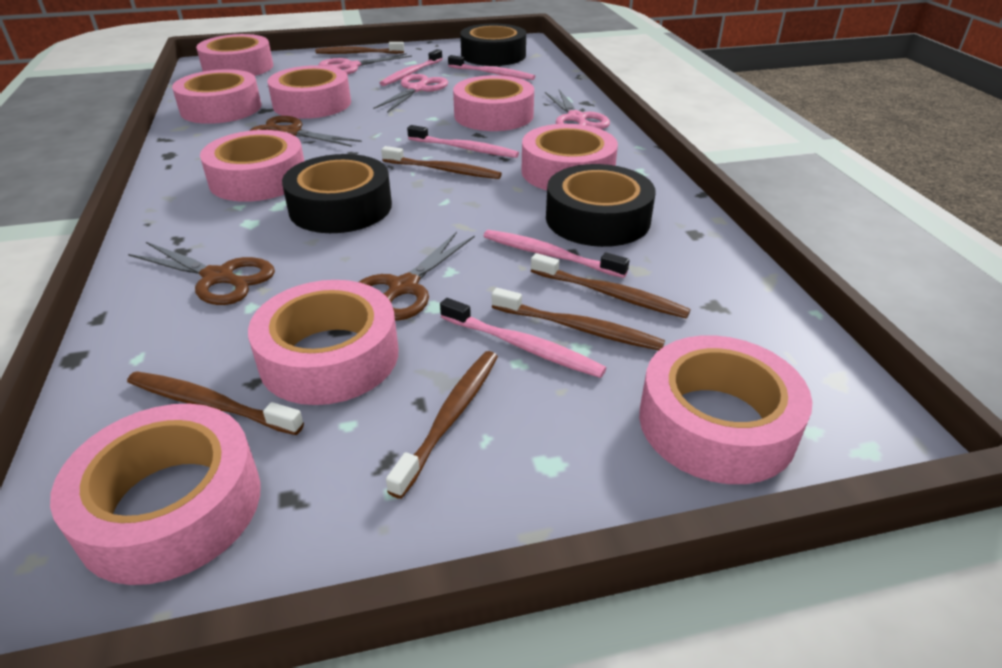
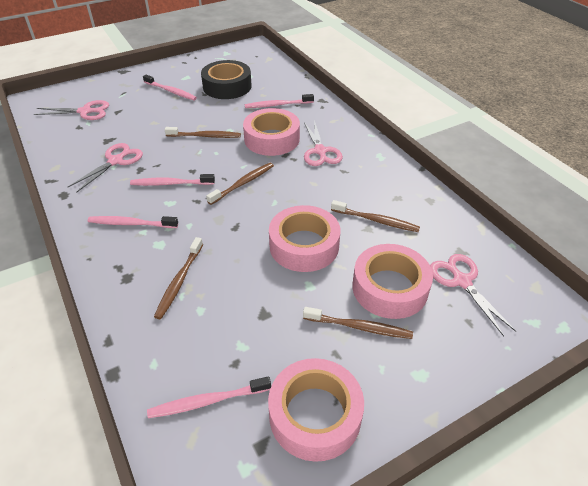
black tape: 3 -> 1
brown scissors: 3 -> 0
brown toothbrush: 6 -> 5
pink scissors: 3 -> 4
pink tape: 9 -> 4

